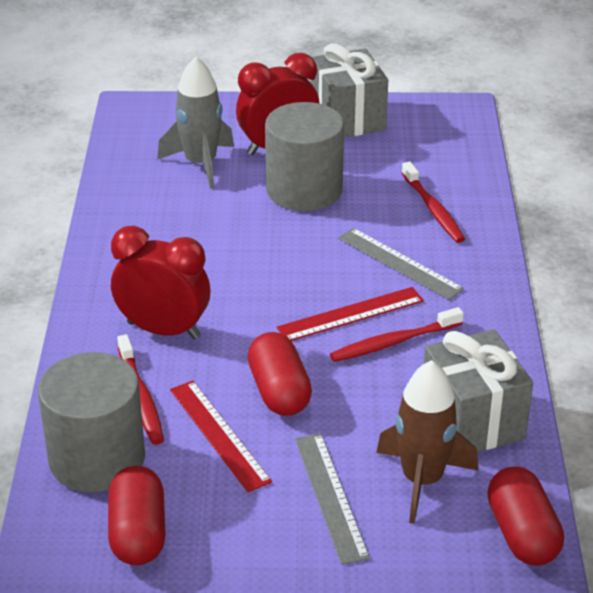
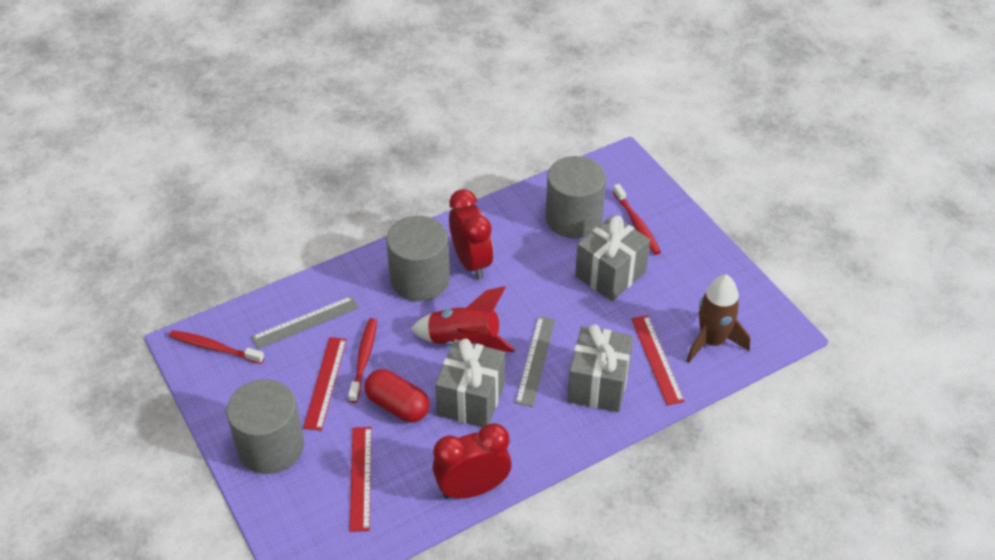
grey cylinder: 2 -> 3
grey gift: 2 -> 3
grey rocket: 1 -> 0
red capsule: 3 -> 1
red rocket: 0 -> 1
red ruler: 2 -> 3

